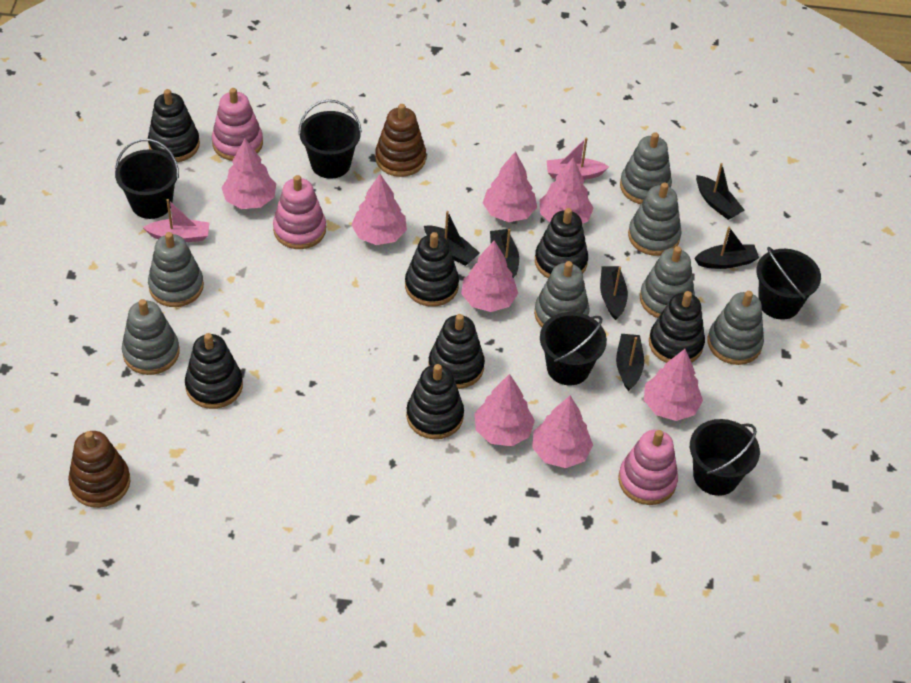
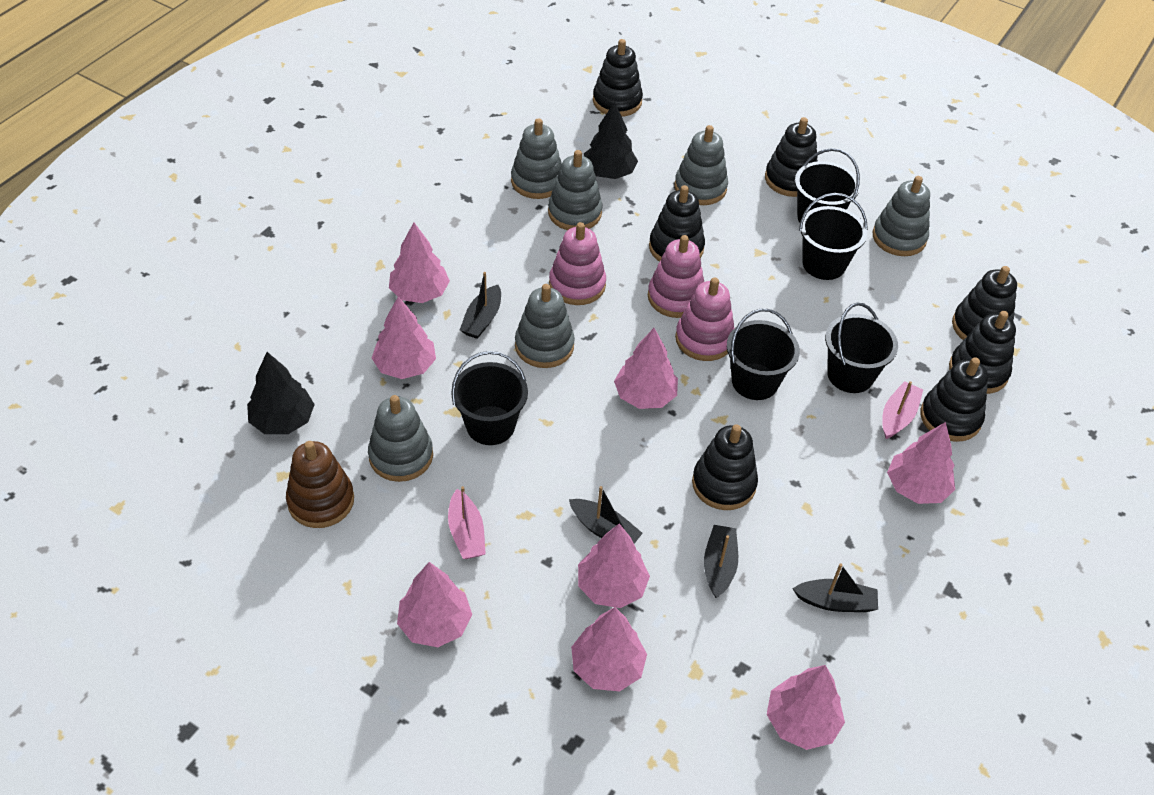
black boat: 6 -> 4
black tree: 0 -> 2
brown stacking toy: 2 -> 1
grey stacking toy: 7 -> 6

